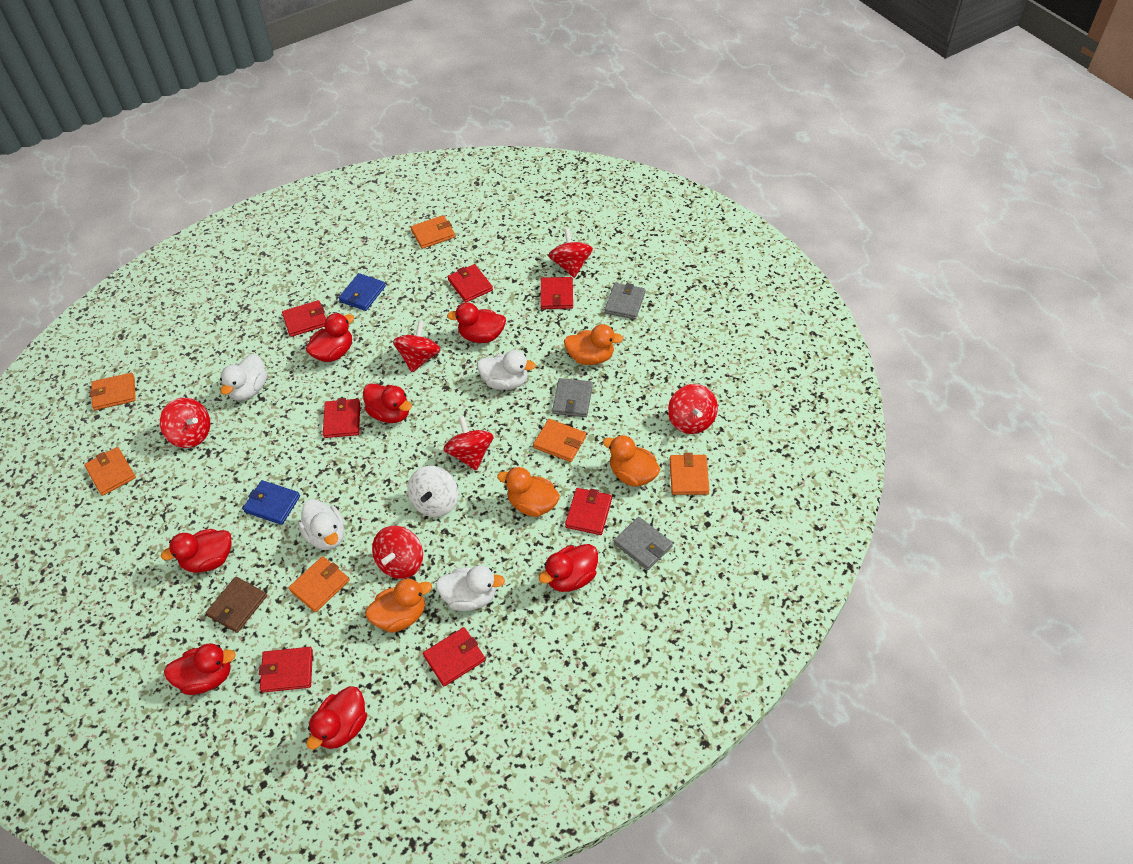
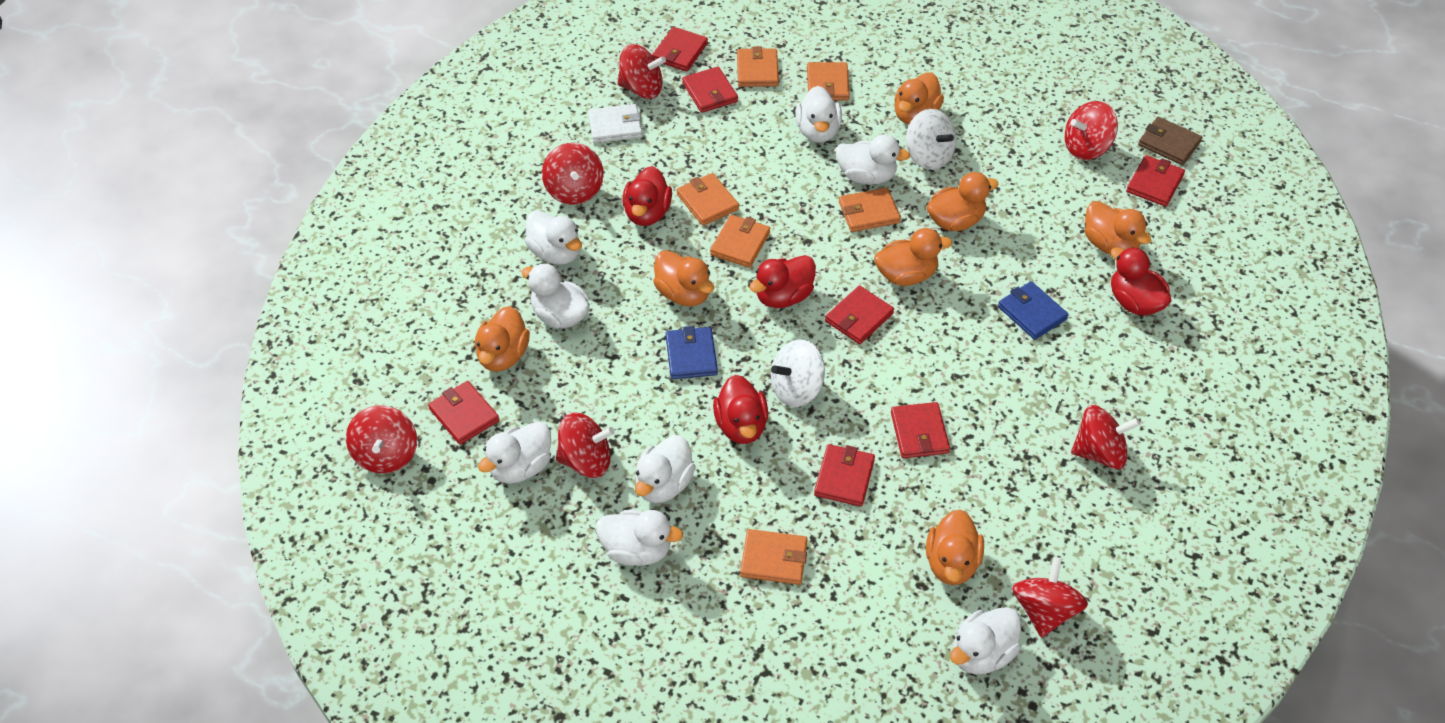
grey wallet: 3 -> 0
orange duck: 4 -> 7
red duck: 7 -> 4
red spinning top: 6 -> 7
white duck: 4 -> 8
white spinning top: 1 -> 2
white wallet: 0 -> 1

